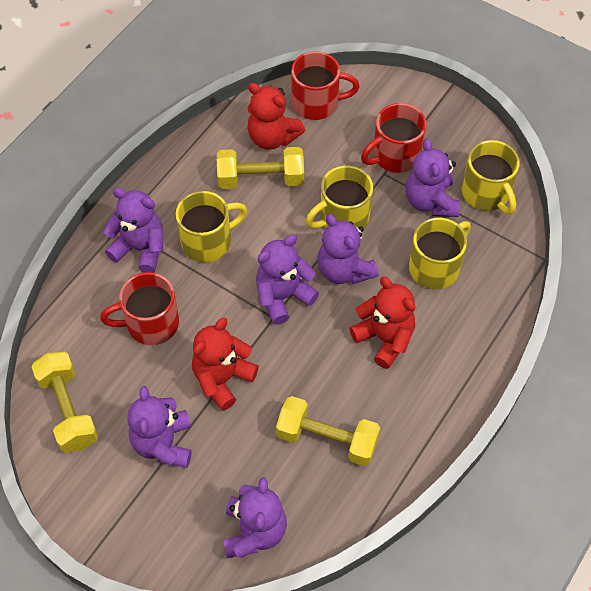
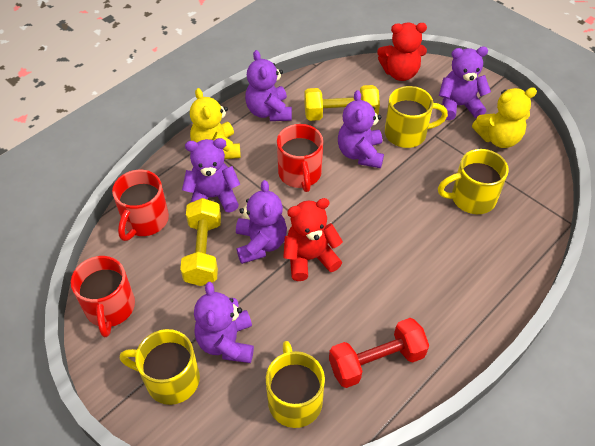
red dumbbell: 0 -> 1
red teddy bear: 3 -> 2
yellow dumbbell: 3 -> 2
yellow teddy bear: 0 -> 2

